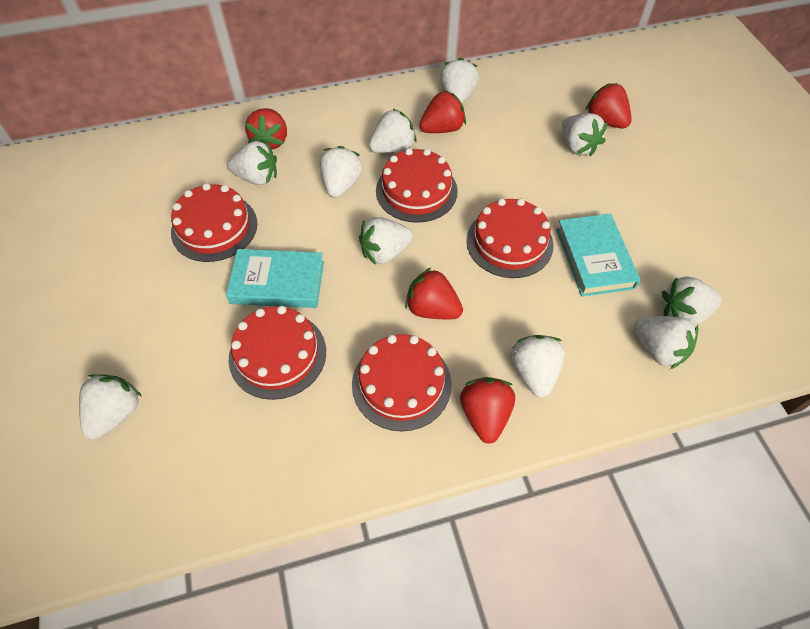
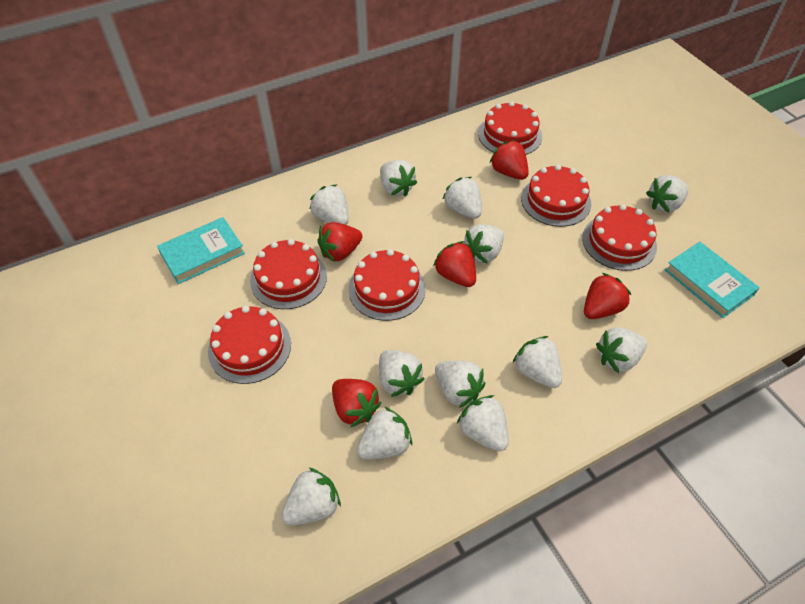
red cake: 5 -> 6
white strawberry: 10 -> 12

